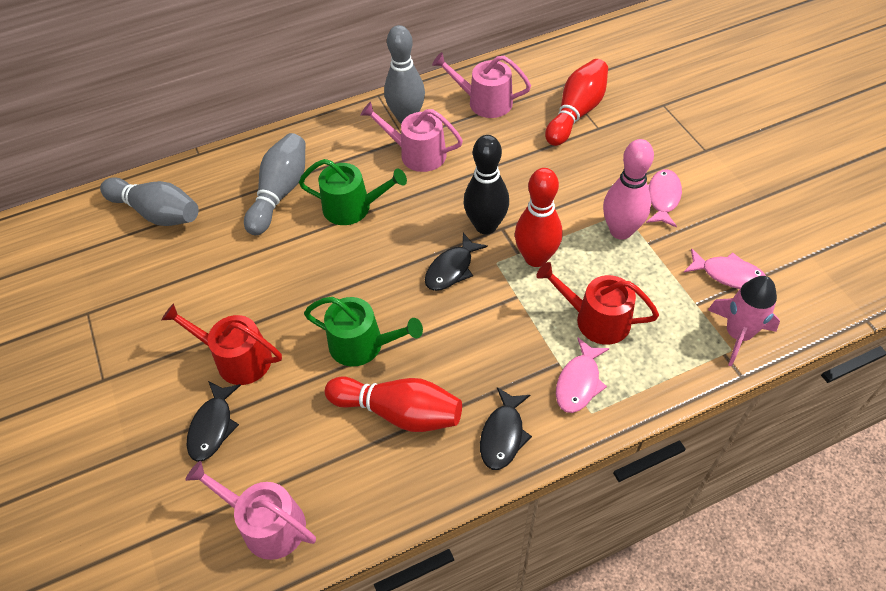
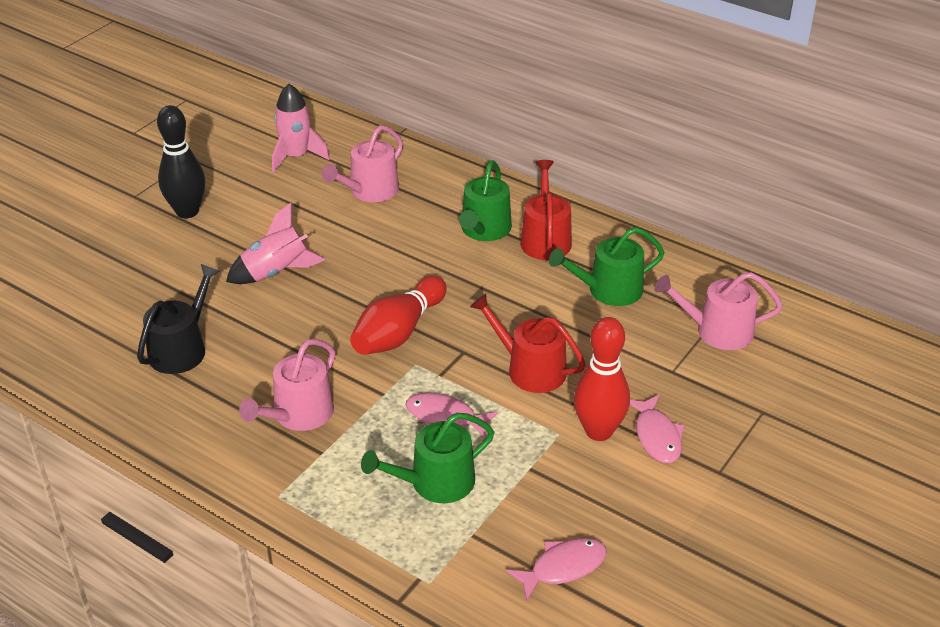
black fish: 3 -> 0
black watering can: 0 -> 1
green watering can: 2 -> 3
grey bowling pin: 3 -> 0
pink bowling pin: 1 -> 0
pink rocket: 1 -> 2
red bowling pin: 3 -> 2

